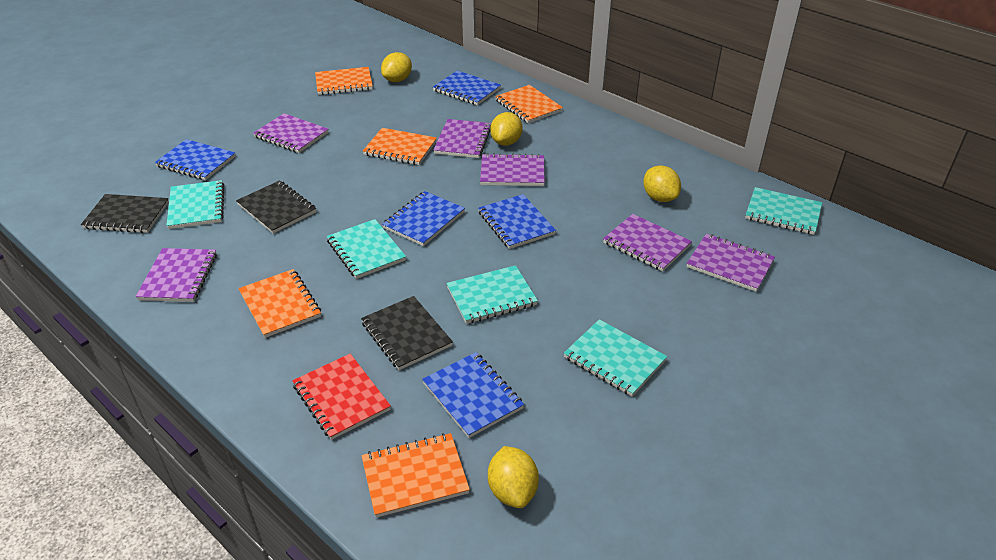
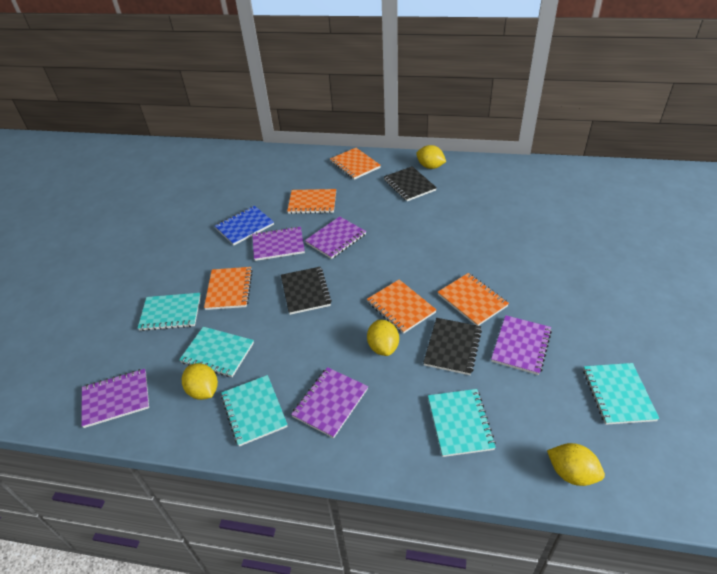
blue notebook: 5 -> 1
purple notebook: 6 -> 5
red notebook: 1 -> 0

